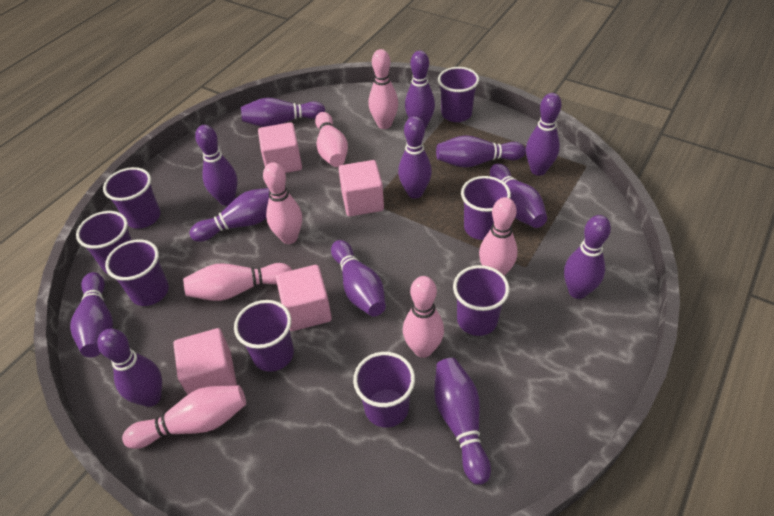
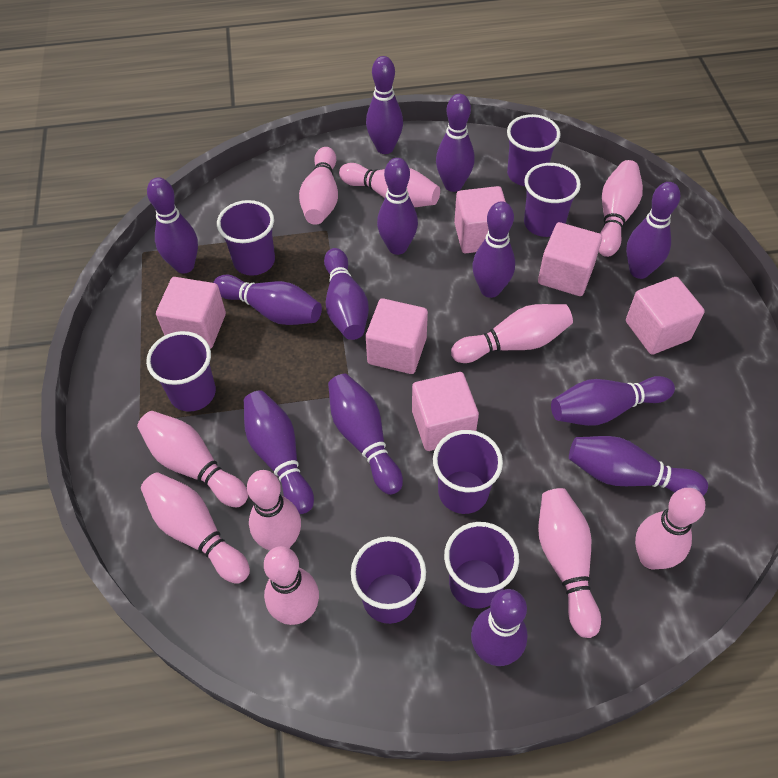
pink bowling pin: 7 -> 10
pink cube: 4 -> 6
purple cup: 8 -> 7

